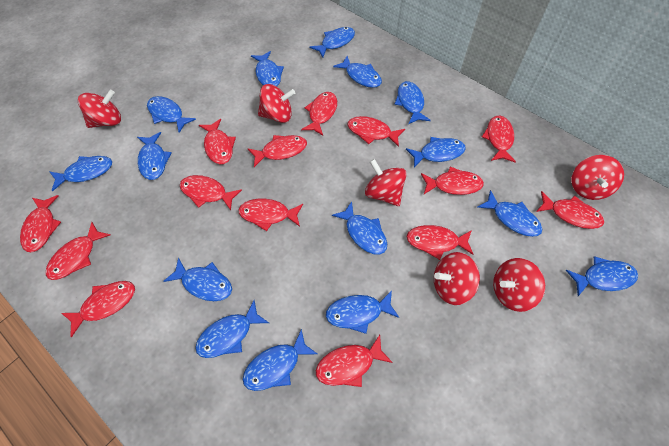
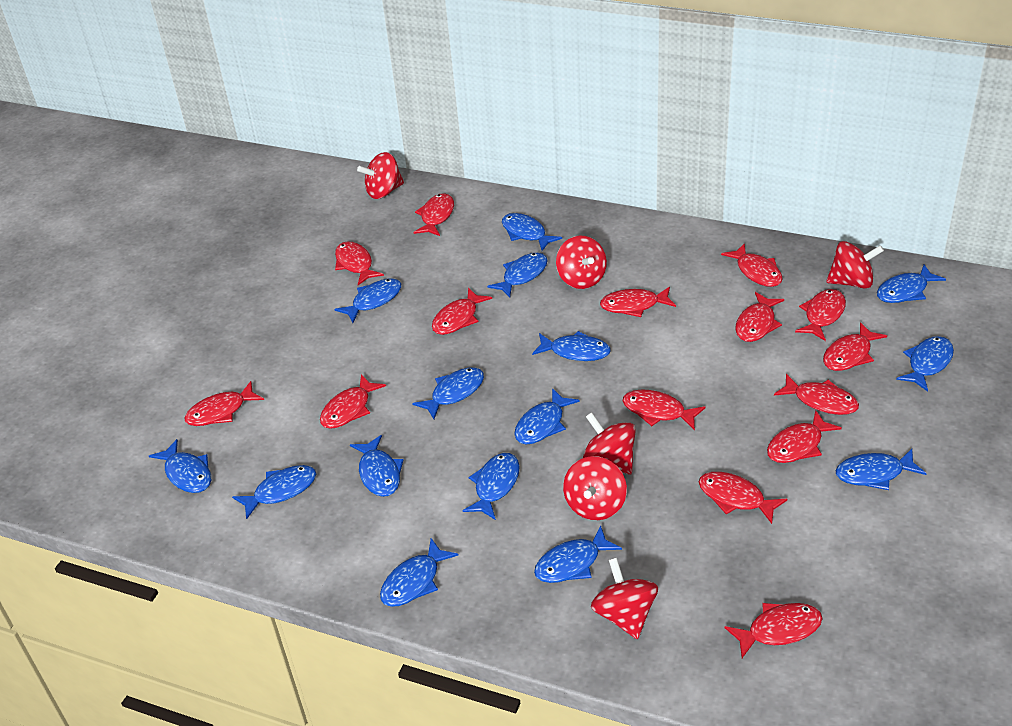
red fish: 14 -> 15

